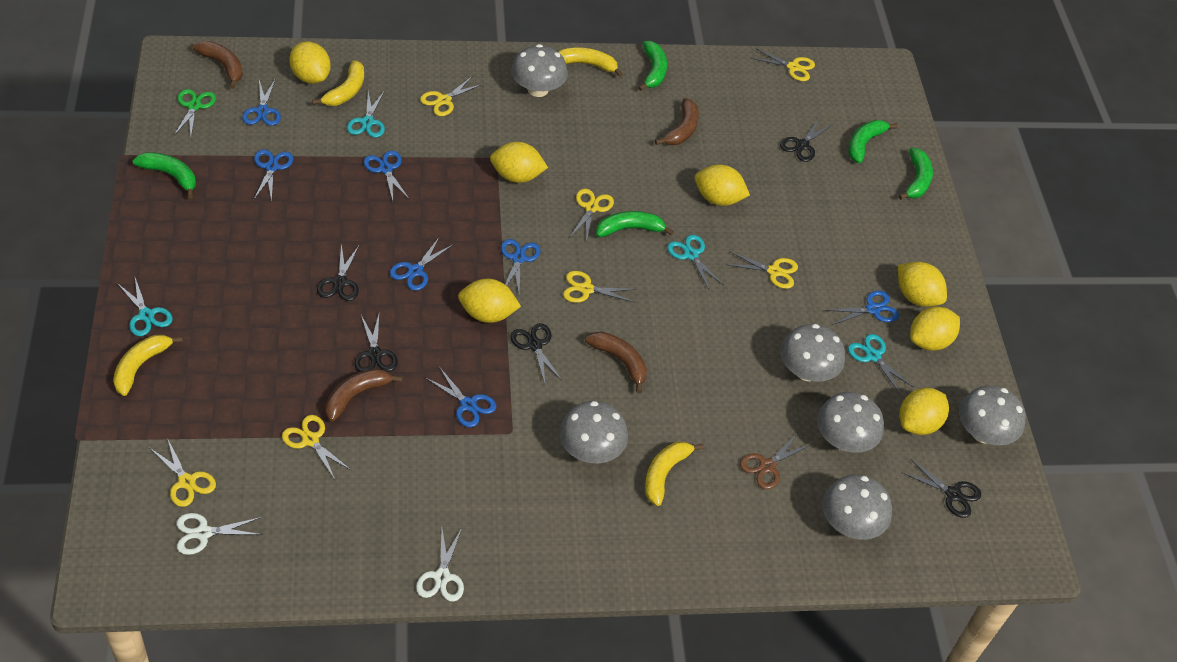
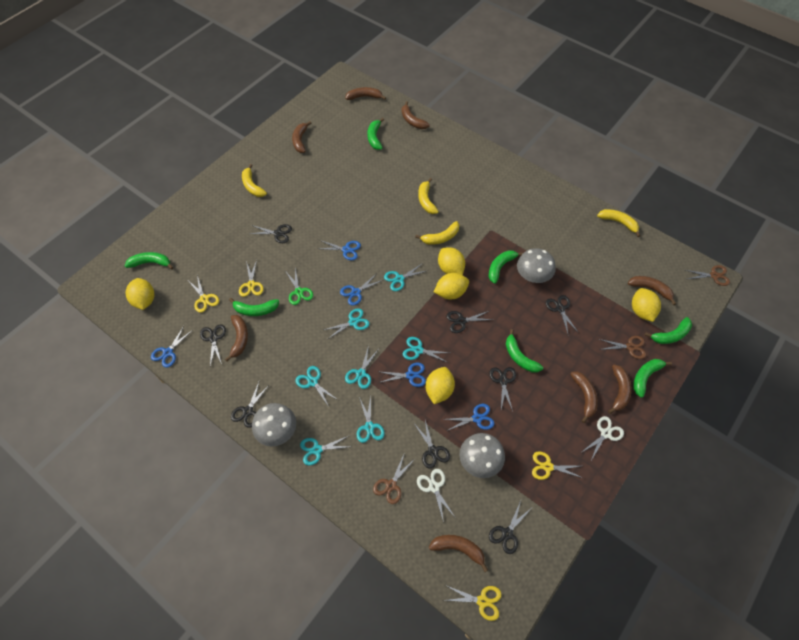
black scissors: 5 -> 8
blue scissors: 7 -> 5
brown banana: 4 -> 8
brown scissors: 1 -> 3
green banana: 5 -> 7
grey mushroom: 6 -> 3
turquoise scissors: 4 -> 7
yellow lemon: 7 -> 5
yellow scissors: 7 -> 4

